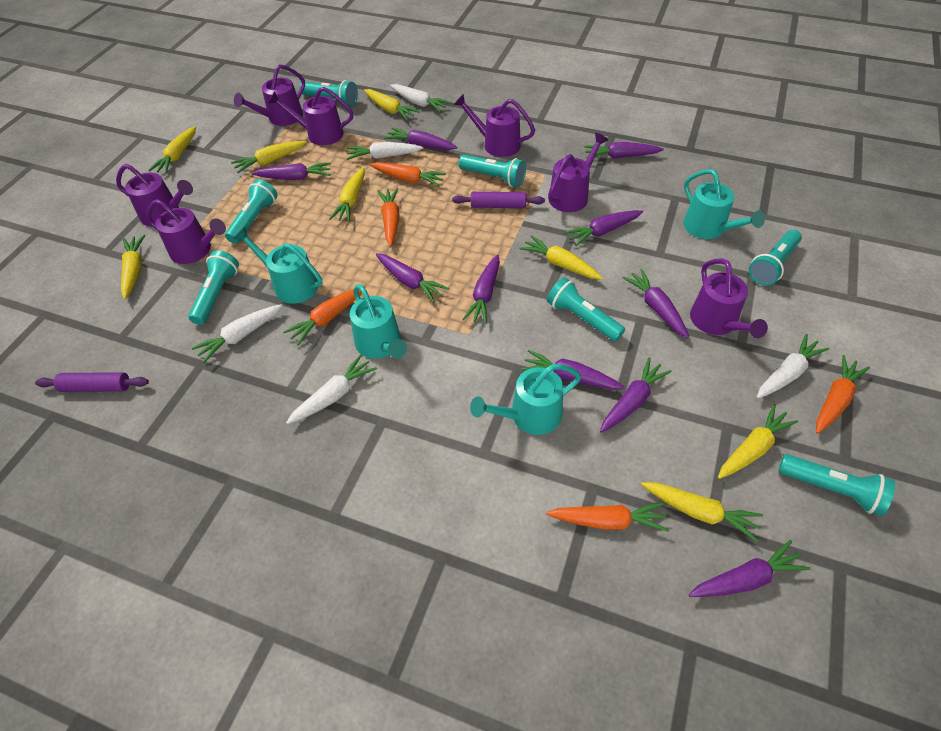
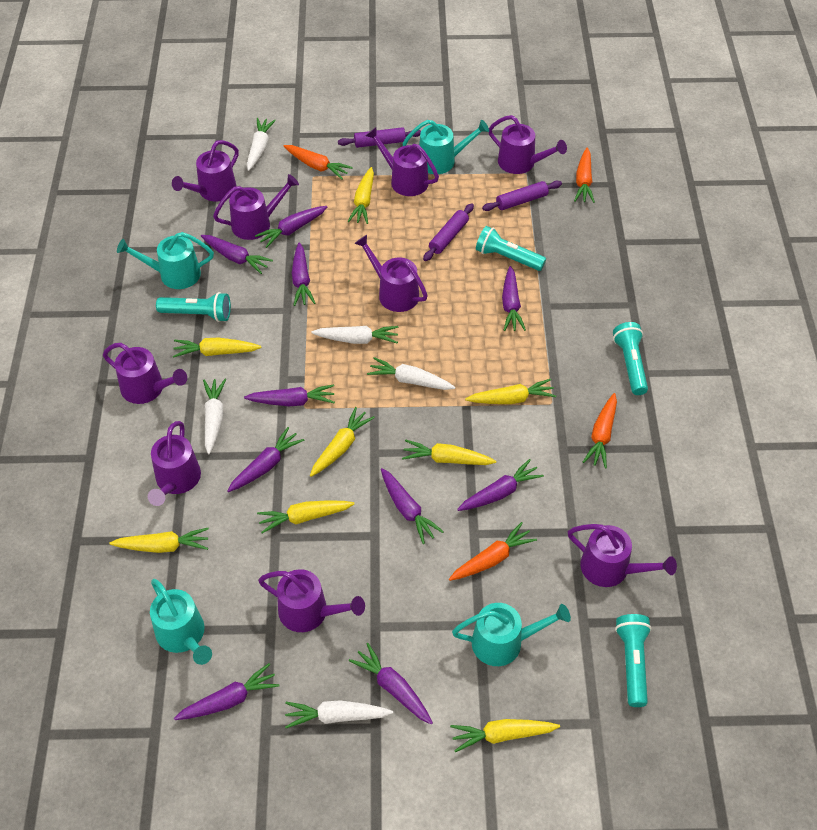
orange carrot: 5 -> 4
purple rolling pin: 2 -> 3
purple watering can: 7 -> 9
turquoise flashlight: 7 -> 4

